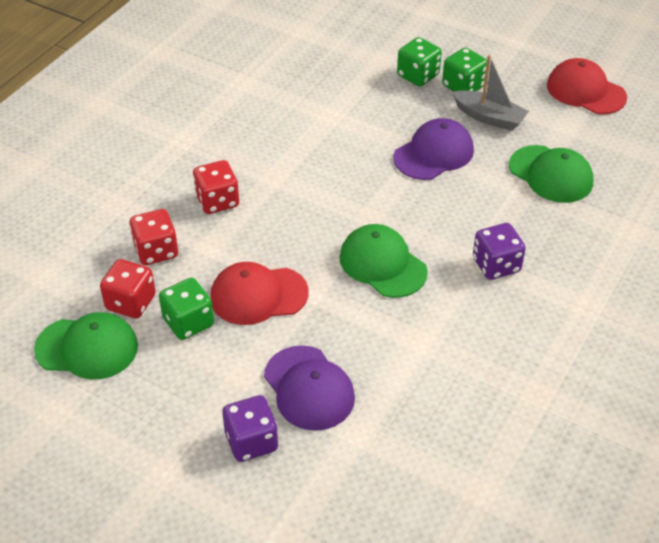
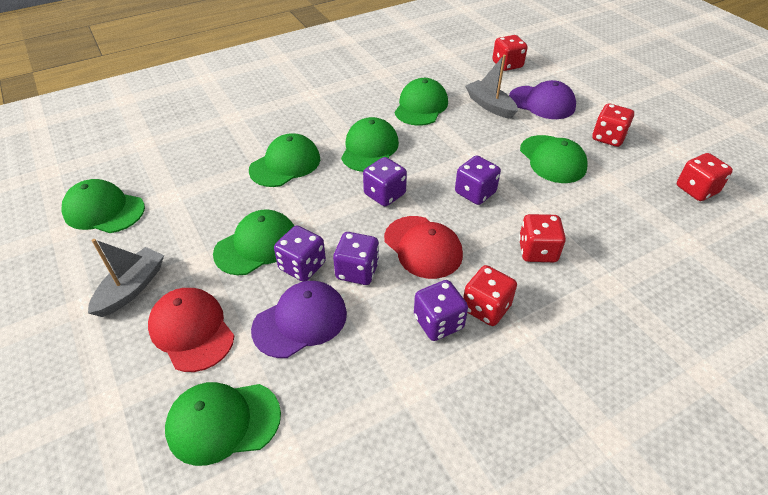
green cap: 3 -> 7
green dice: 3 -> 0
grey boat: 1 -> 2
purple dice: 2 -> 5
red dice: 3 -> 5

